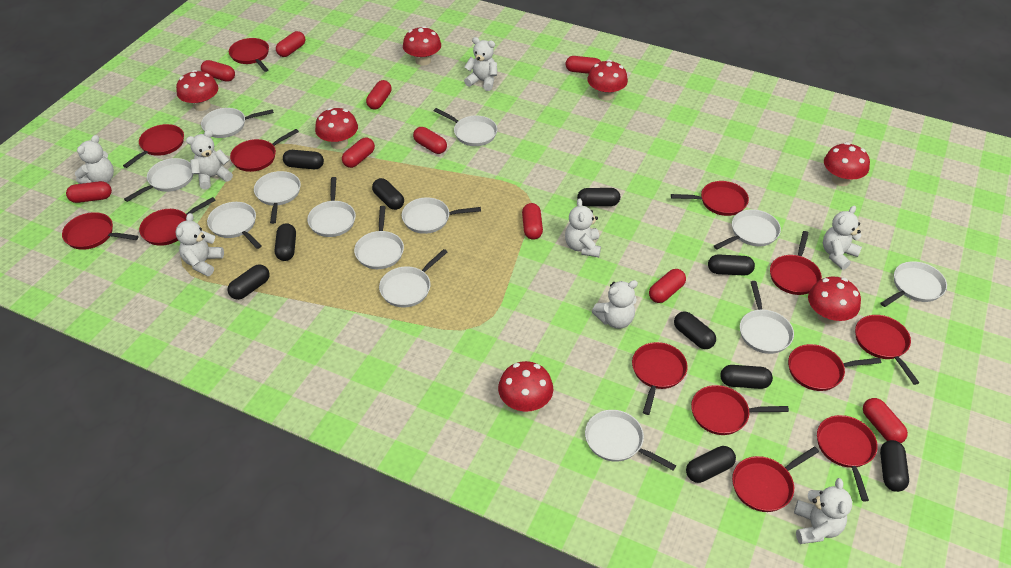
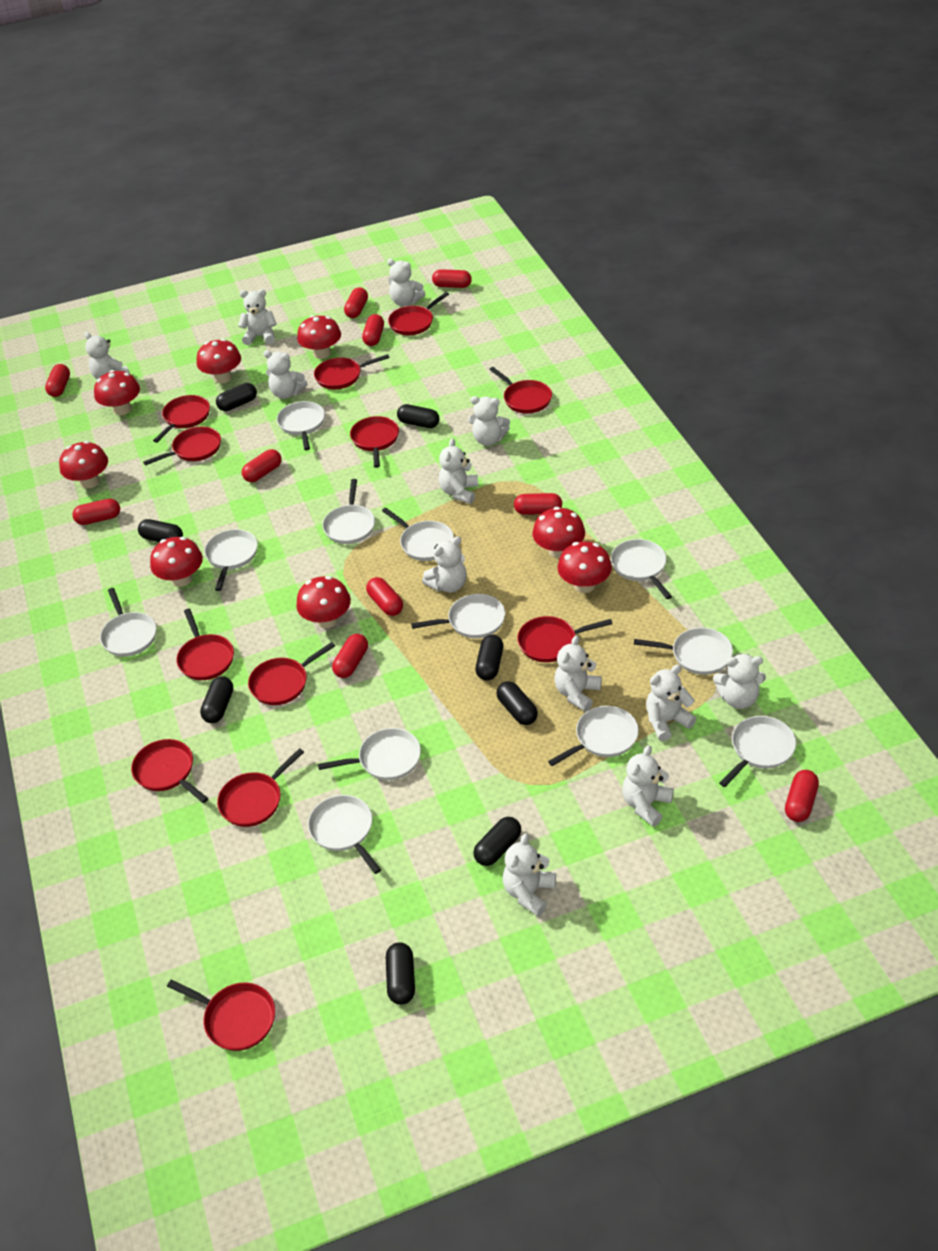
black capsule: 10 -> 8
red mushroom: 7 -> 8
red pan: 13 -> 12
white pan: 13 -> 12
white teddy bear: 8 -> 12

